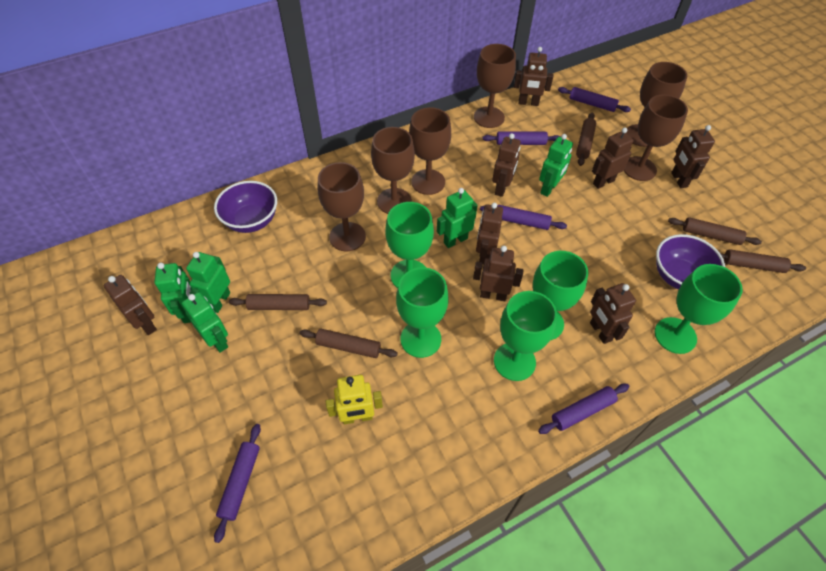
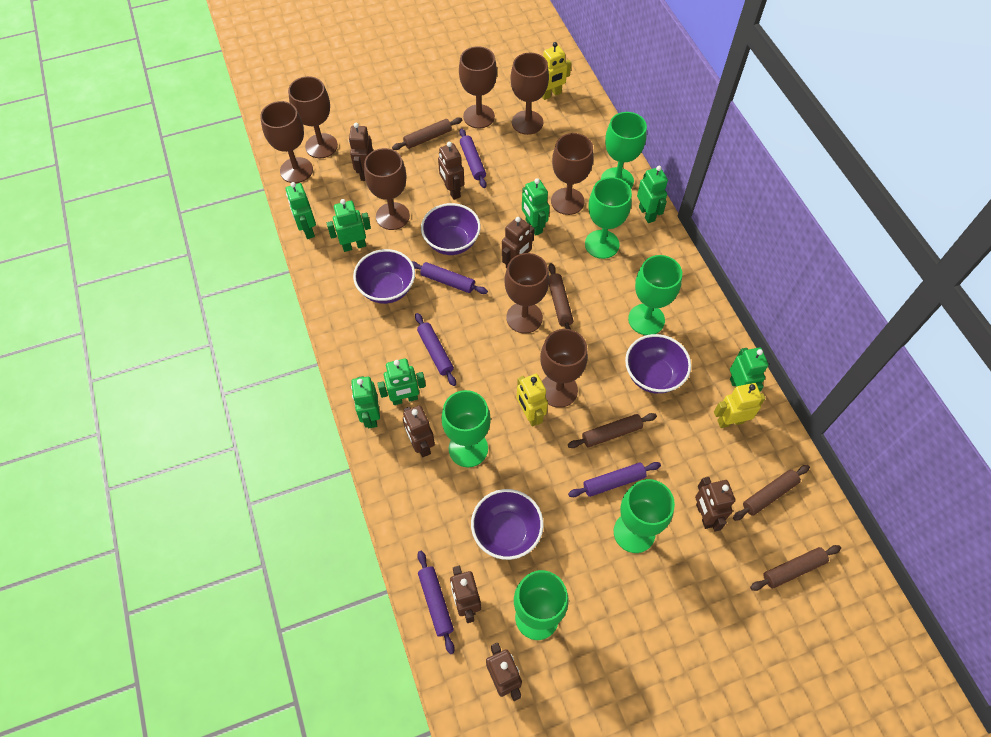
brown goblet: 6 -> 8
brown robot: 8 -> 7
green goblet: 5 -> 6
green robot: 5 -> 7
purple bowl: 2 -> 4
yellow robot: 1 -> 3

